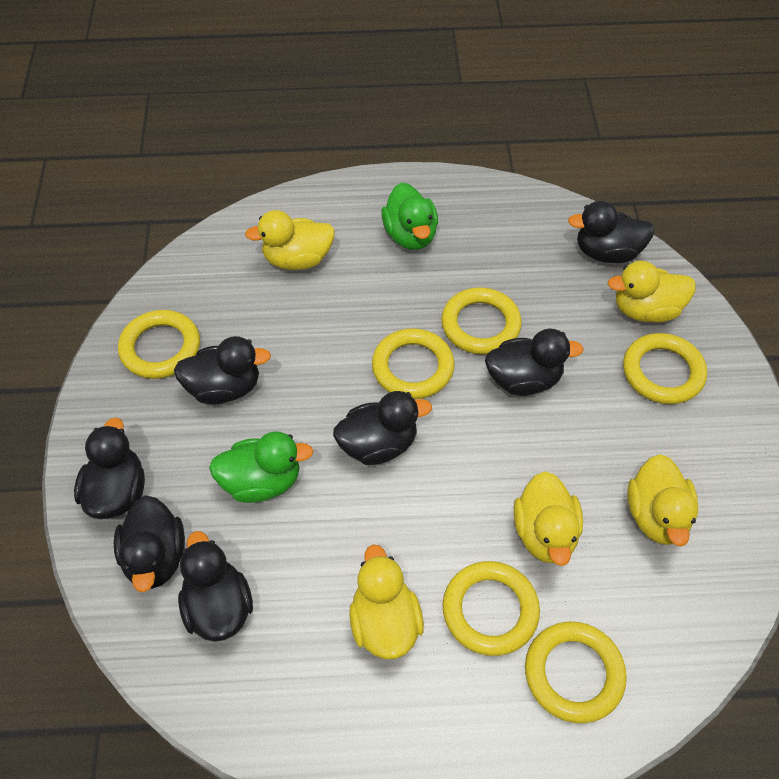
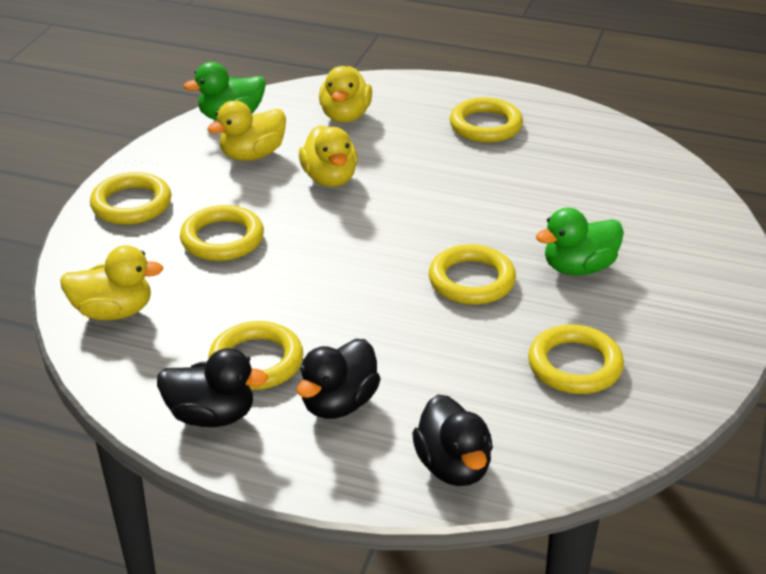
black duck: 7 -> 3
yellow duck: 5 -> 4

